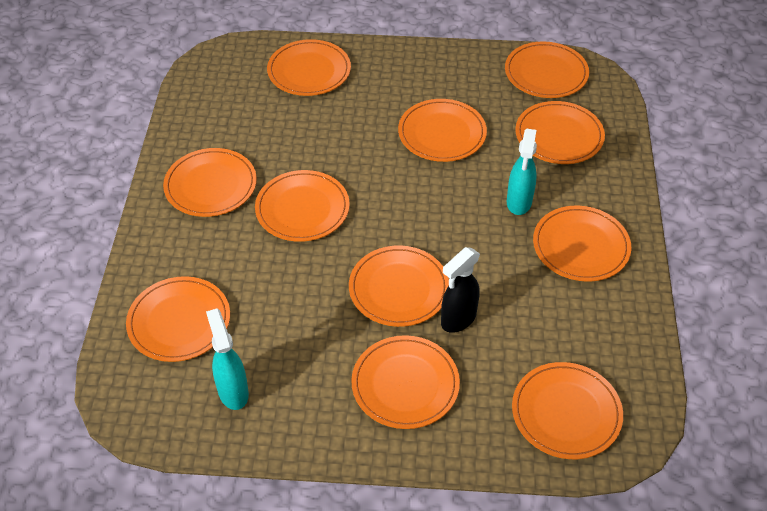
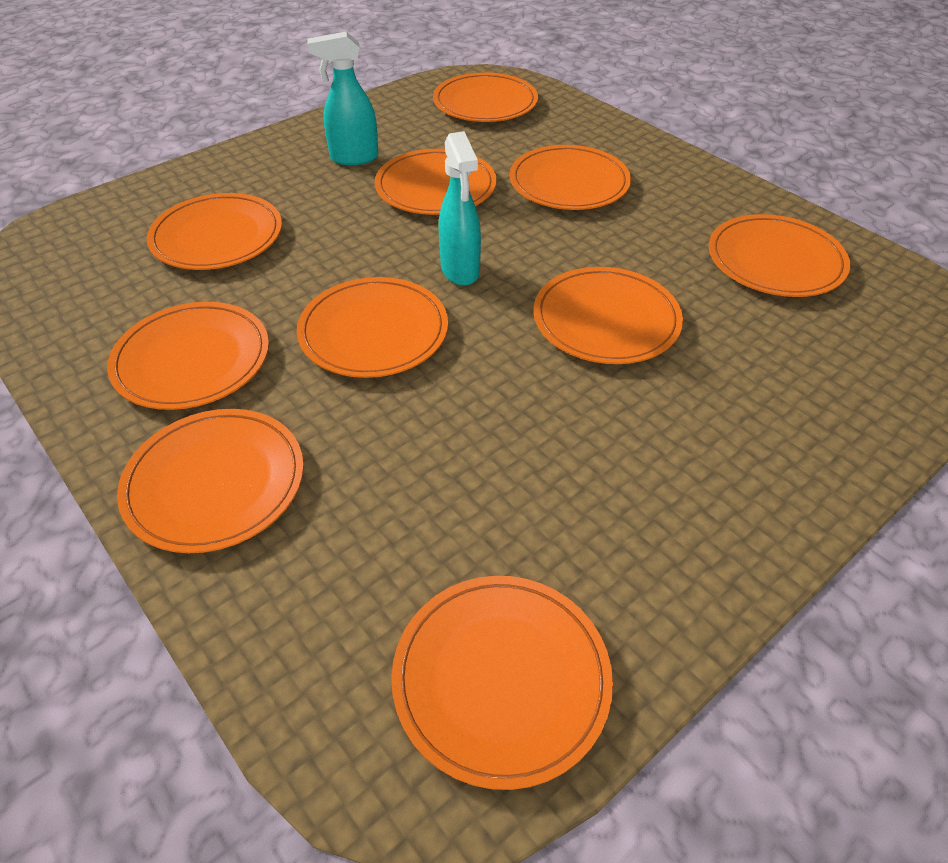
black spray bottle: 1 -> 0
orange plate: 11 -> 10

